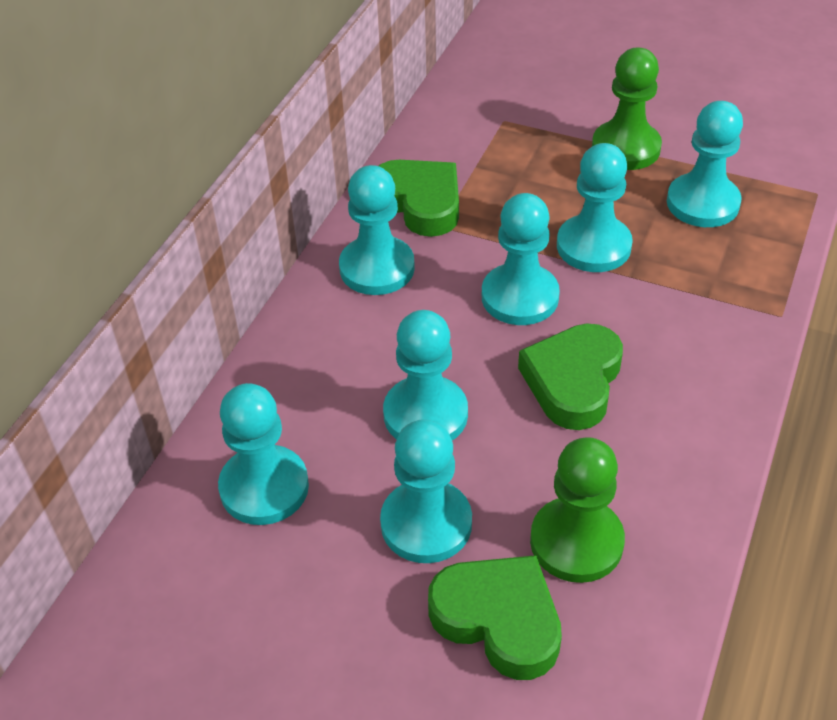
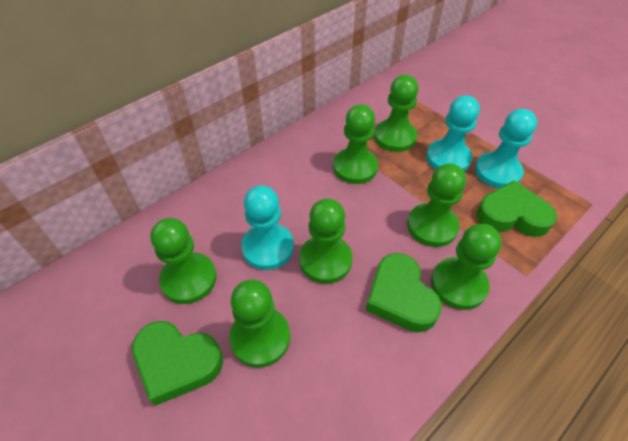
green pawn: 2 -> 7
turquoise pawn: 7 -> 3

